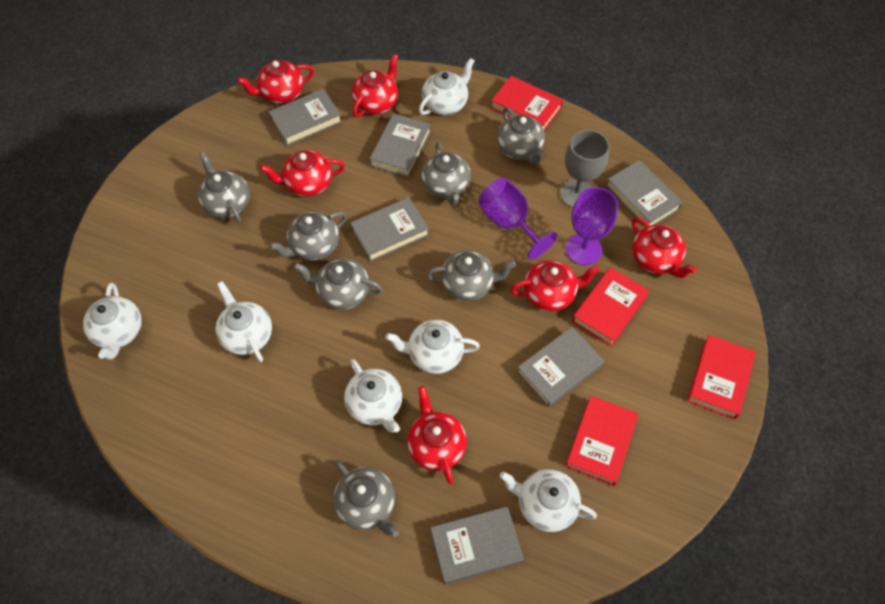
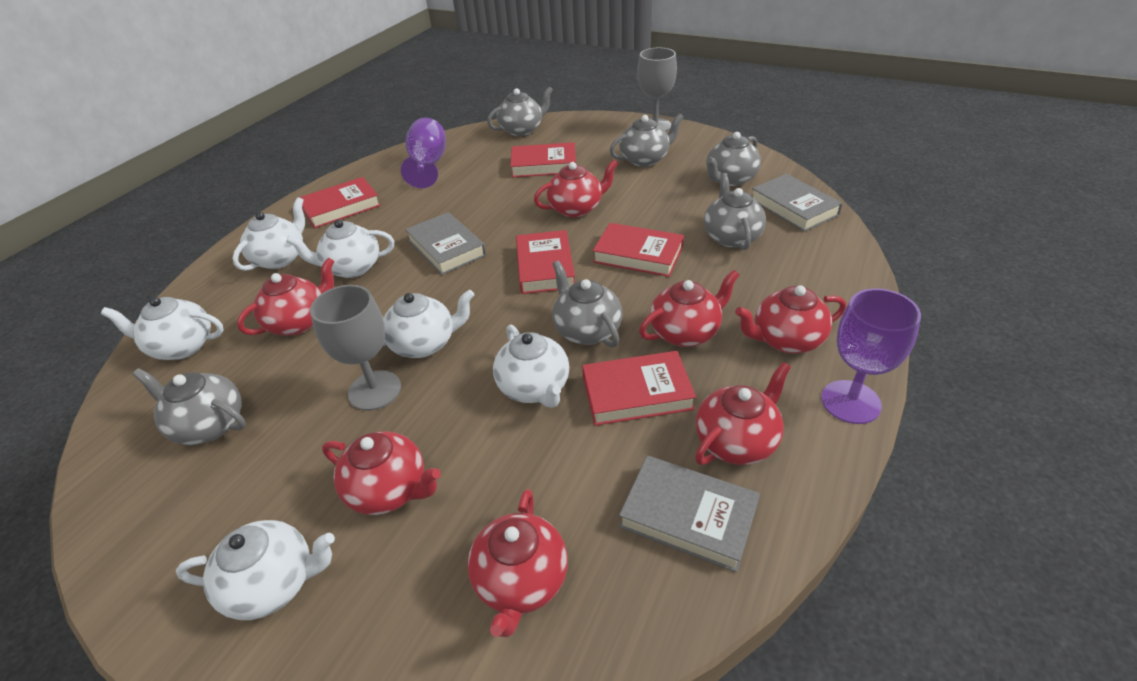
grey book: 6 -> 3
grey goblet: 1 -> 2
grey teapot: 7 -> 6
red book: 4 -> 5
red teapot: 6 -> 7

